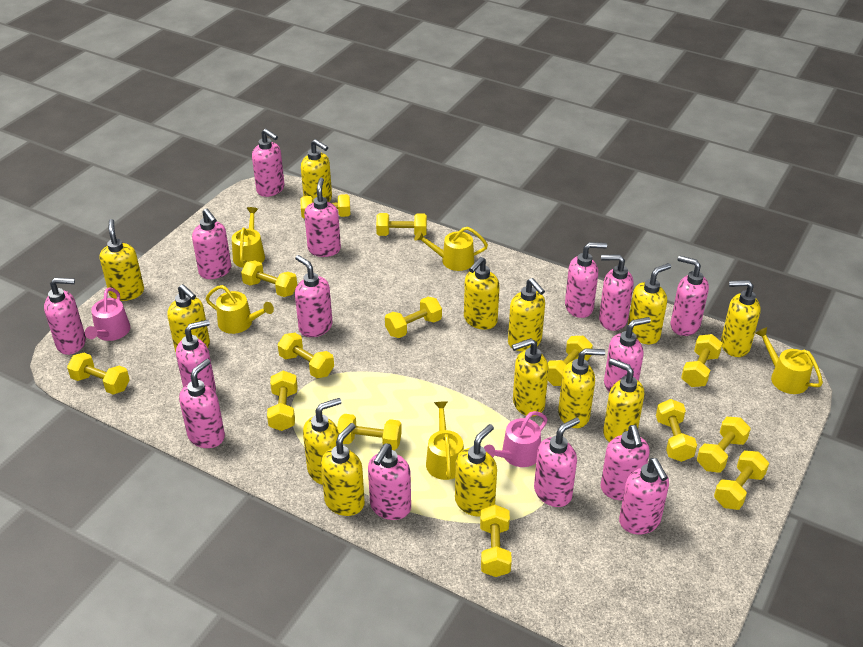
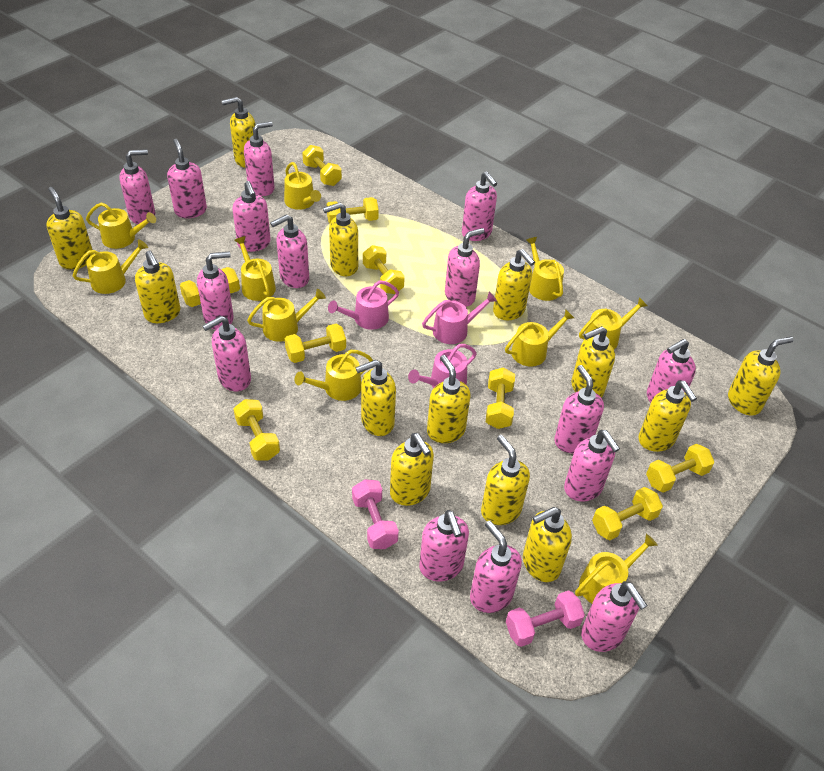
pink dumbbell: 0 -> 2
pink watering can: 2 -> 3
yellow dumbbell: 14 -> 9
yellow watering can: 5 -> 10

